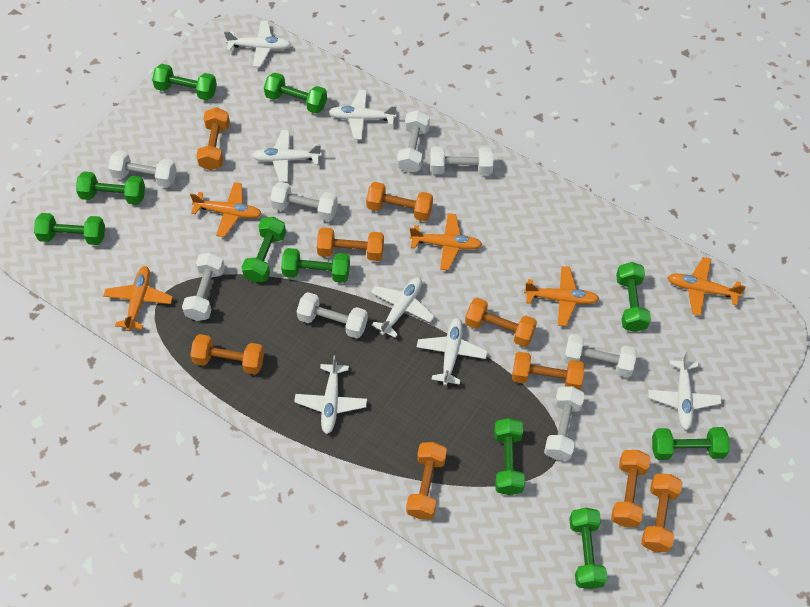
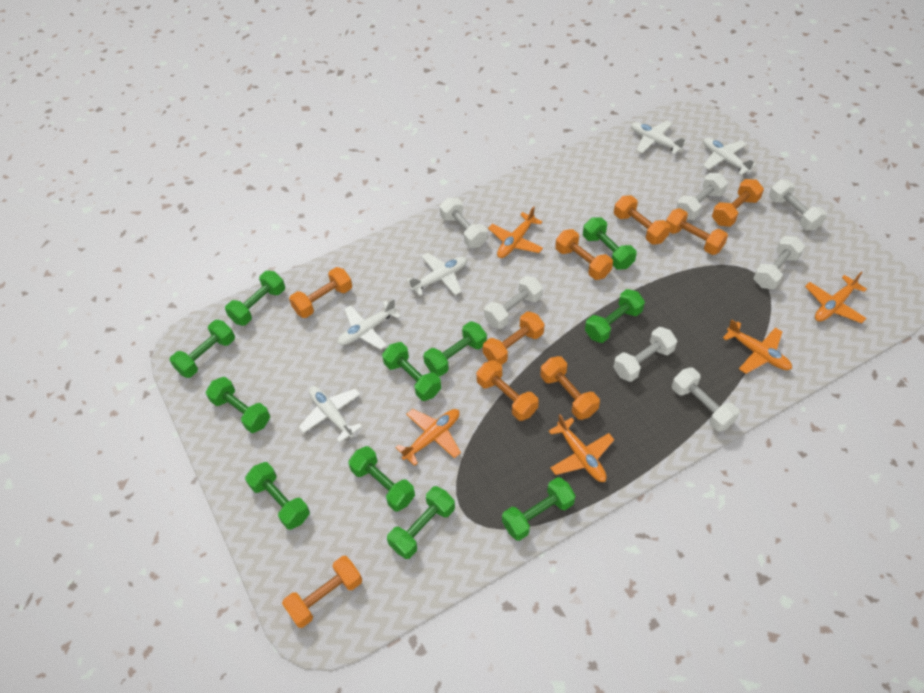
green dumbbell: 10 -> 11
white dumbbell: 8 -> 7
white plane: 7 -> 5

